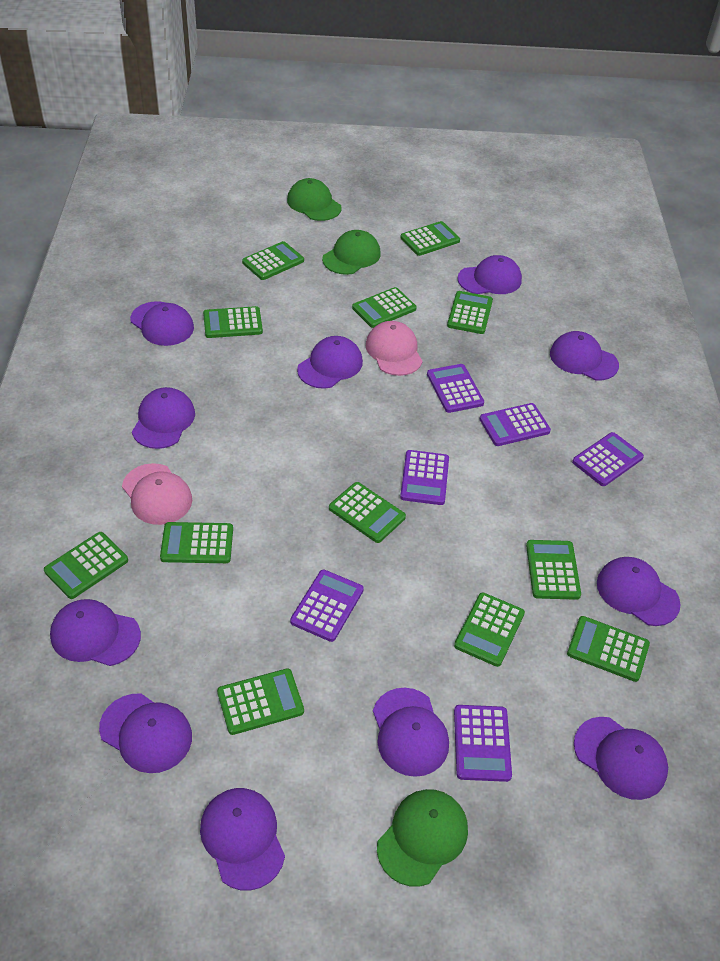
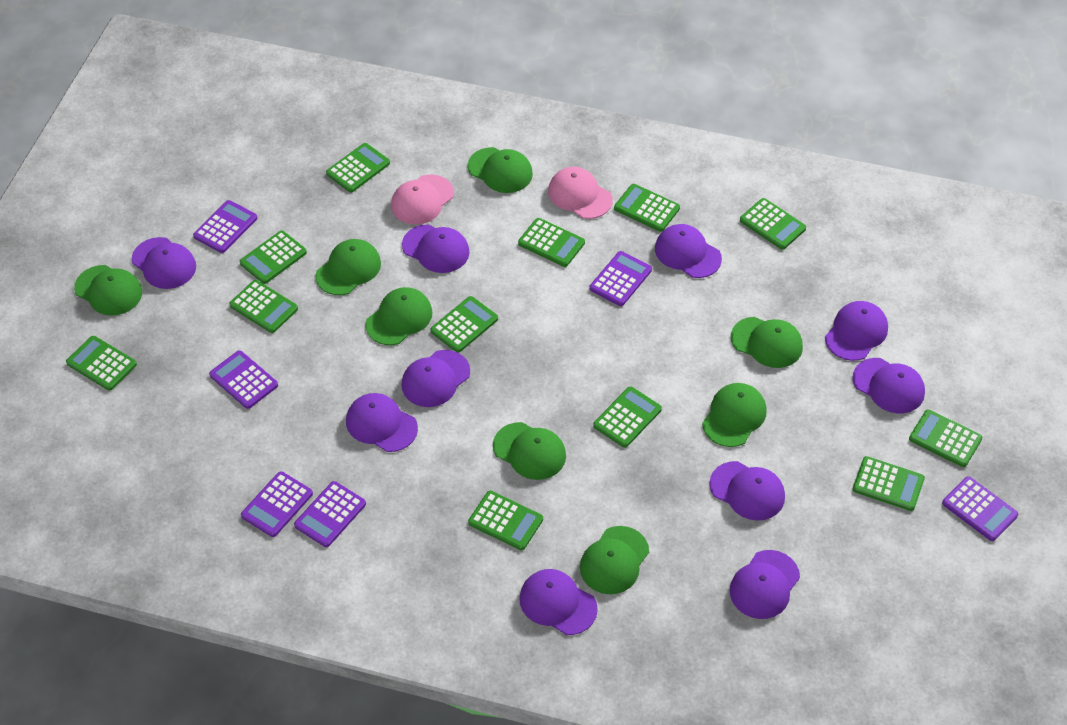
green cap: 3 -> 8
purple cap: 11 -> 10

